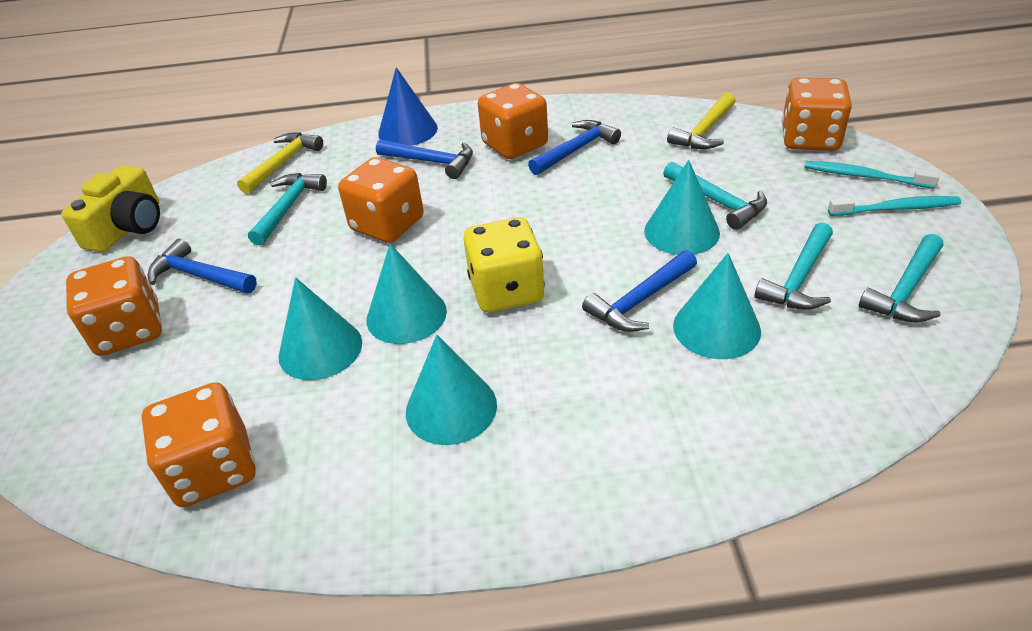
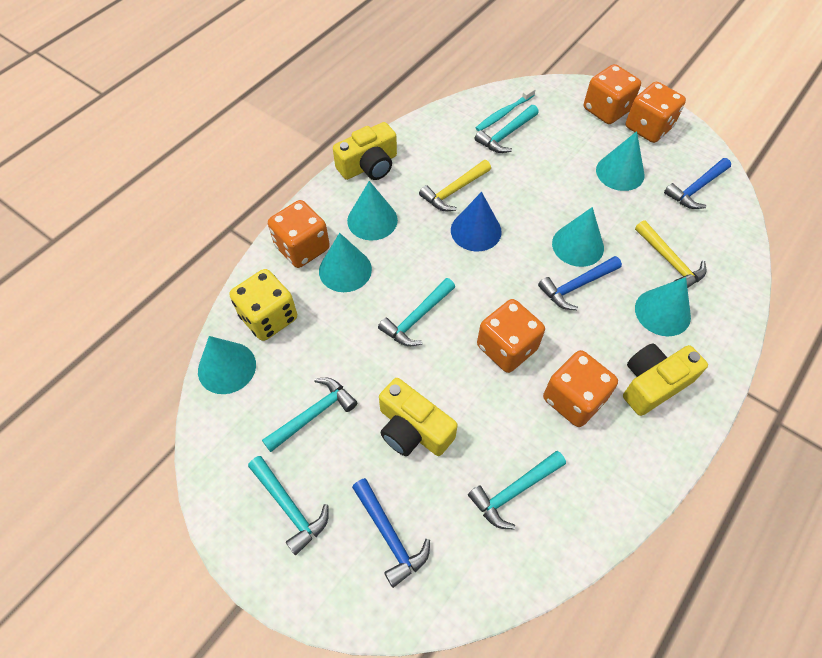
blue hammer: 4 -> 3
turquoise cone: 5 -> 6
turquoise hammer: 4 -> 5
turquoise toothbrush: 2 -> 1
yellow camera: 1 -> 3

